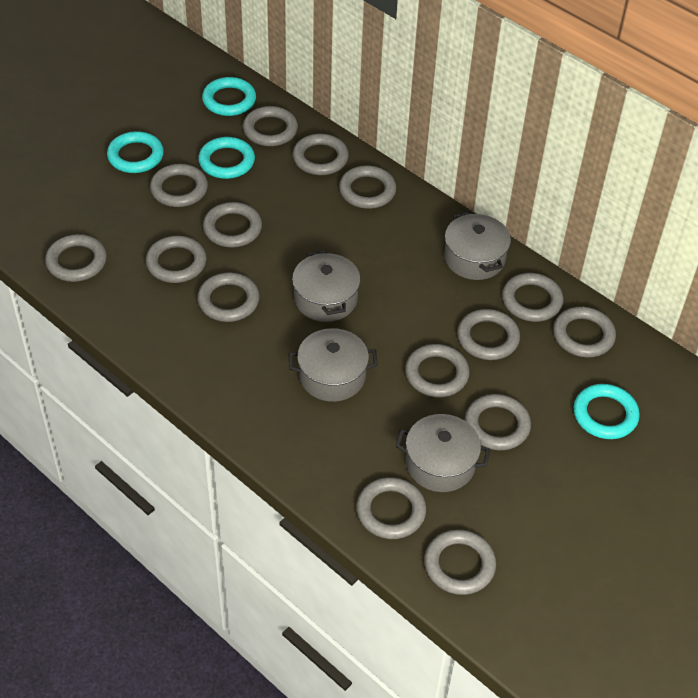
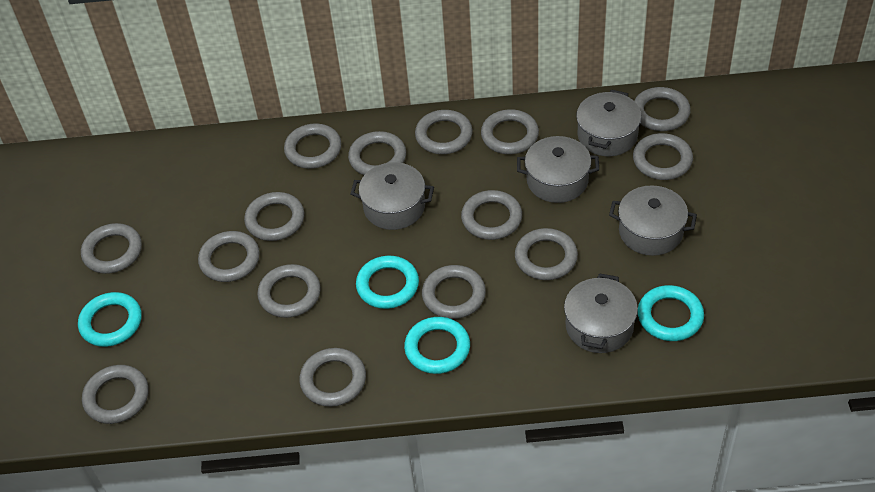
grey pot: 4 -> 5

